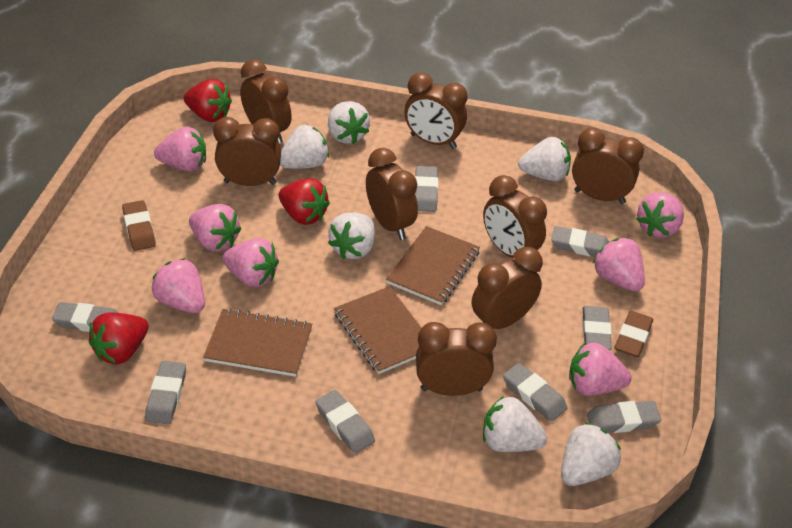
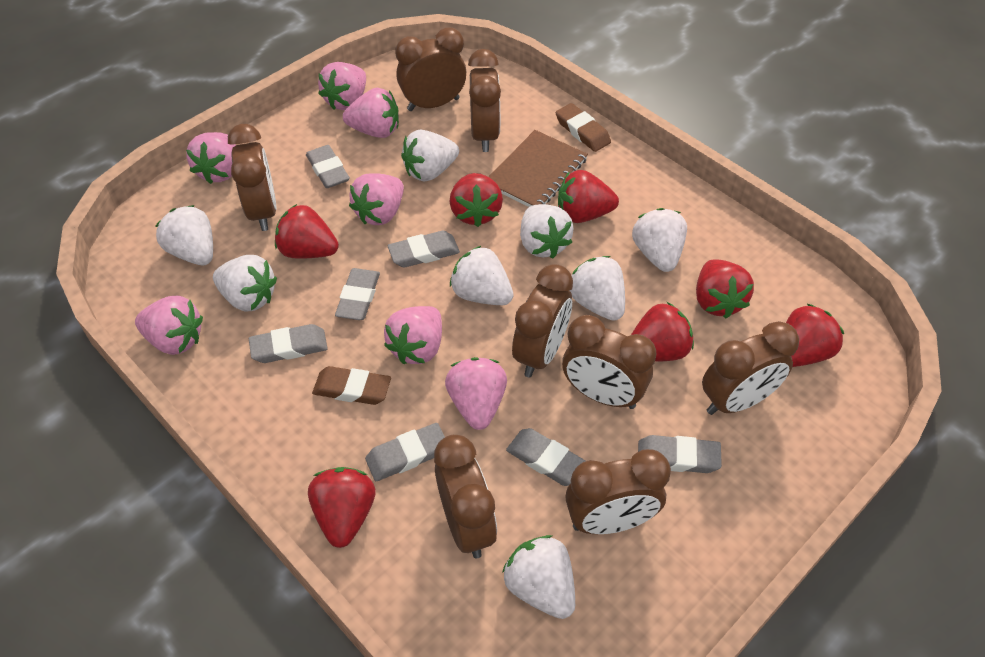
brown notebook: 3 -> 1
grey eraser: 8 -> 7
red strawberry: 3 -> 7
white strawberry: 6 -> 8

